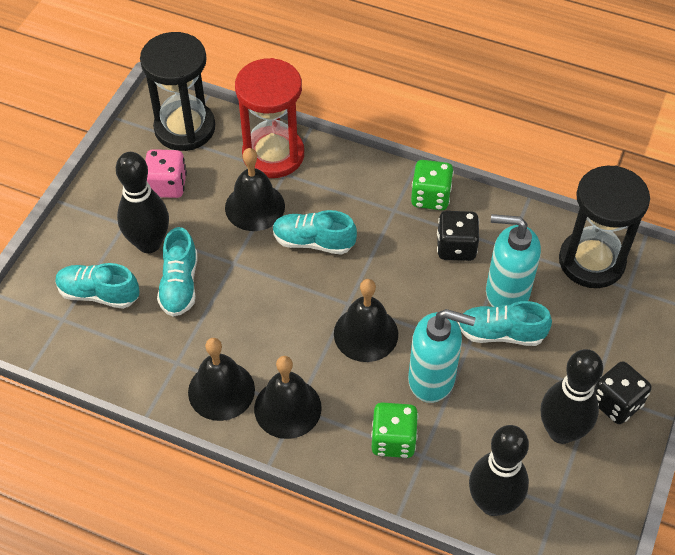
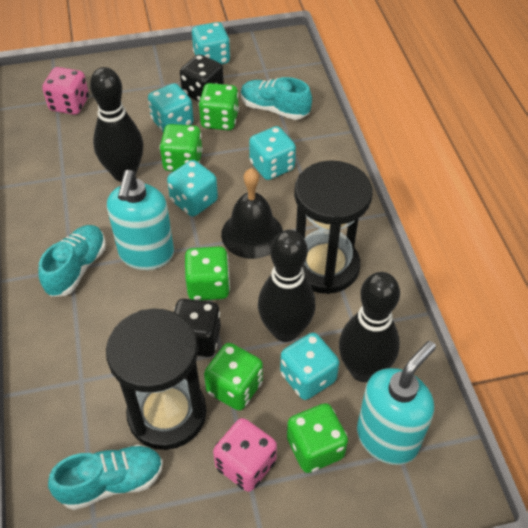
black bell: 4 -> 1
green dice: 2 -> 5
pink dice: 1 -> 2
red hourglass: 1 -> 0
turquoise dice: 0 -> 5
turquoise shoe: 4 -> 3

